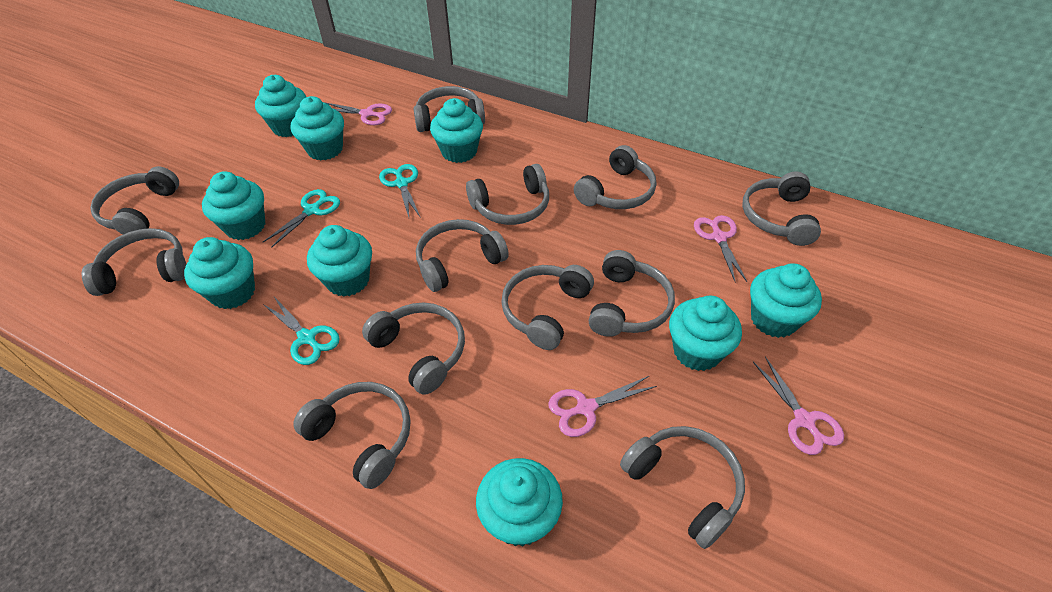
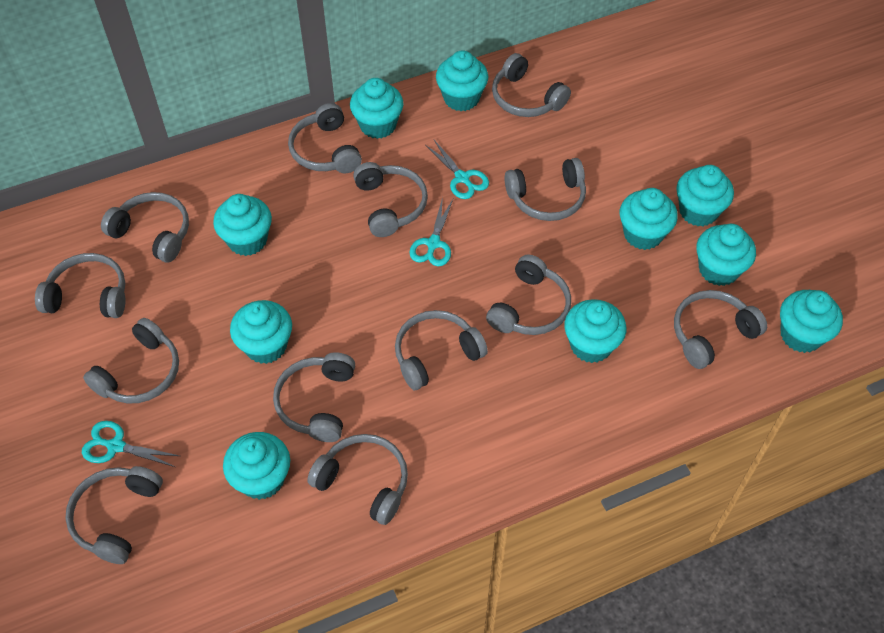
grey headphones: 12 -> 13
pink scissors: 4 -> 0
turquoise cupcake: 9 -> 10

